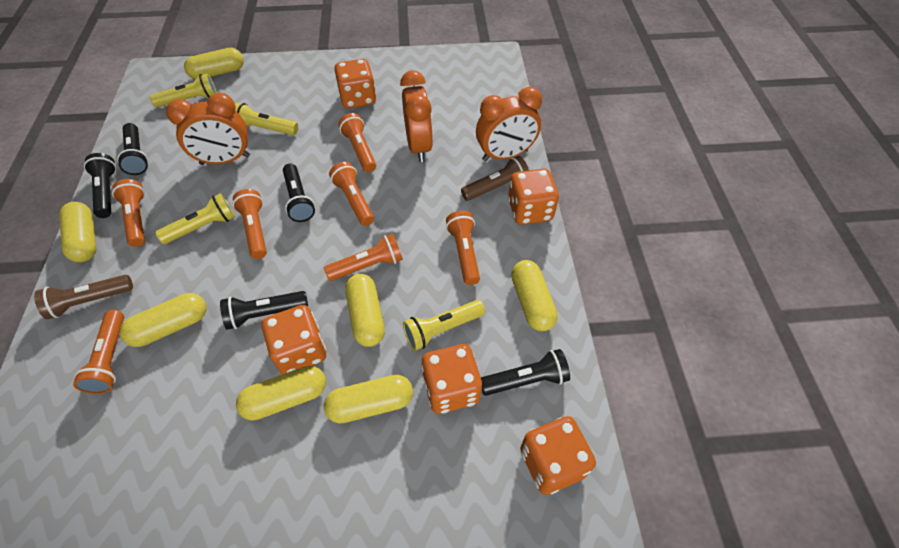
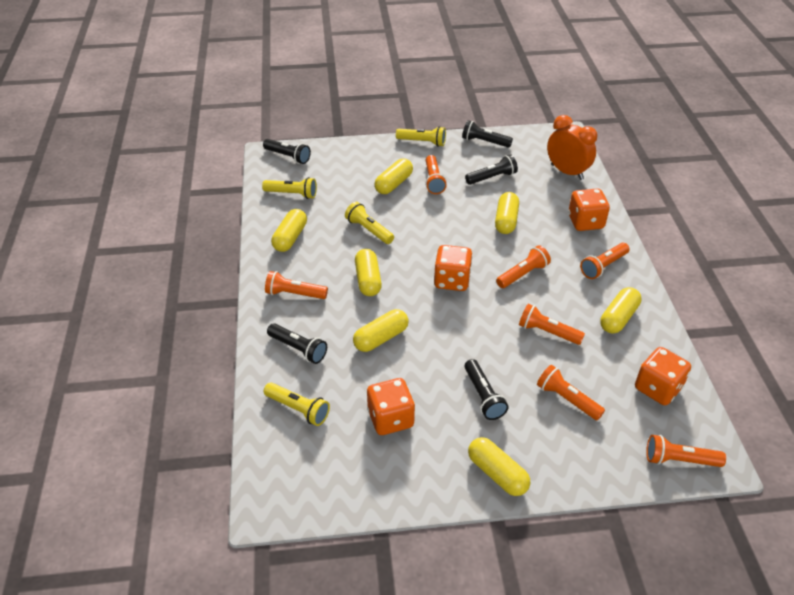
brown flashlight: 2 -> 0
orange clock: 3 -> 1
orange dice: 5 -> 4

